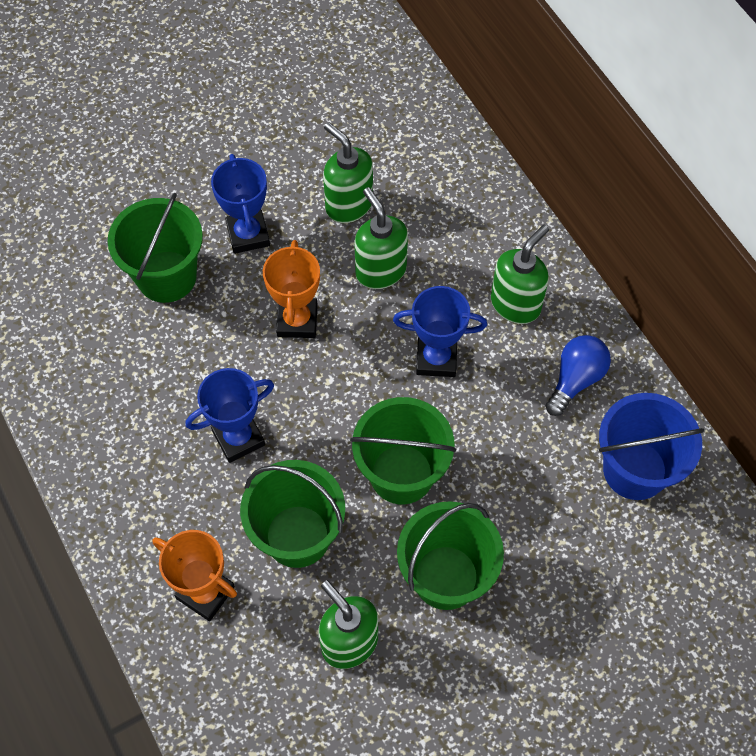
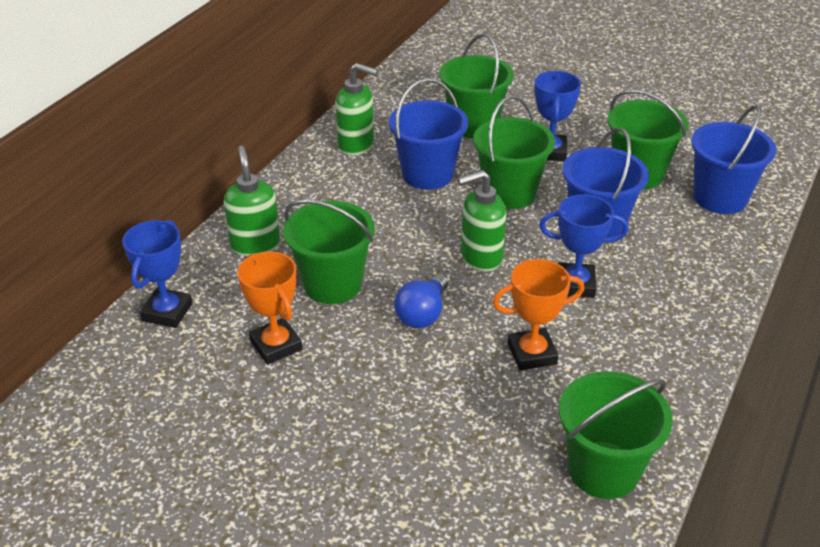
blue bucket: 1 -> 3
green bucket: 4 -> 5
green soap dispenser: 4 -> 3

